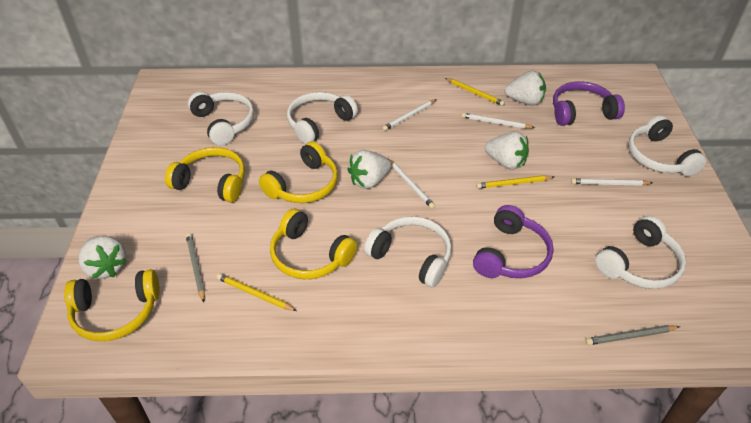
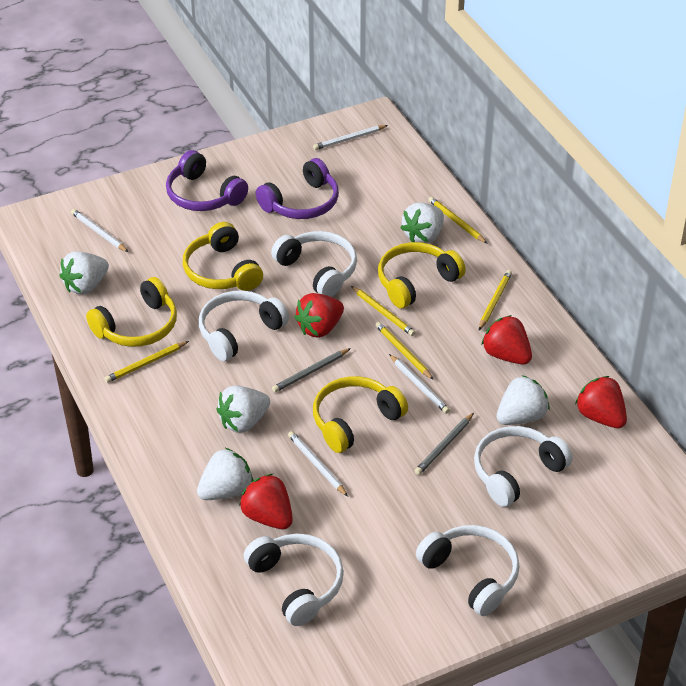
red strawberry: 0 -> 4
white strawberry: 4 -> 5
yellow pencil: 3 -> 5

